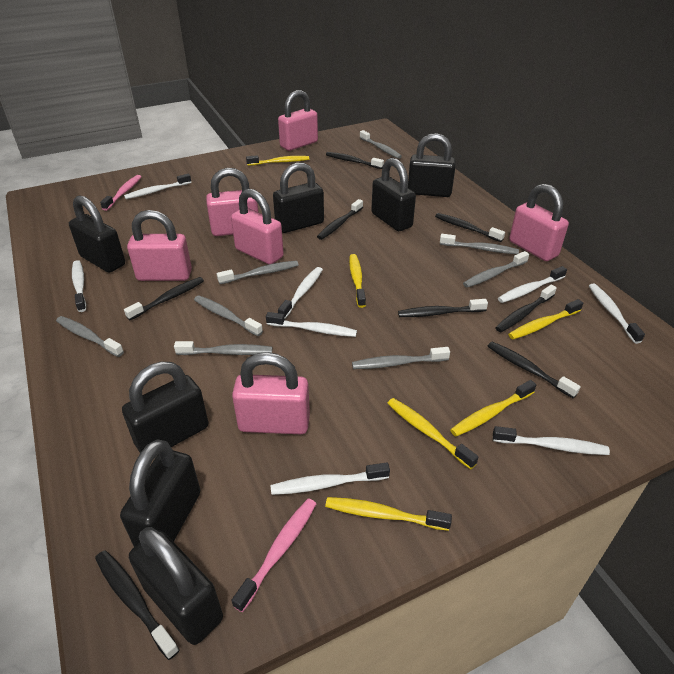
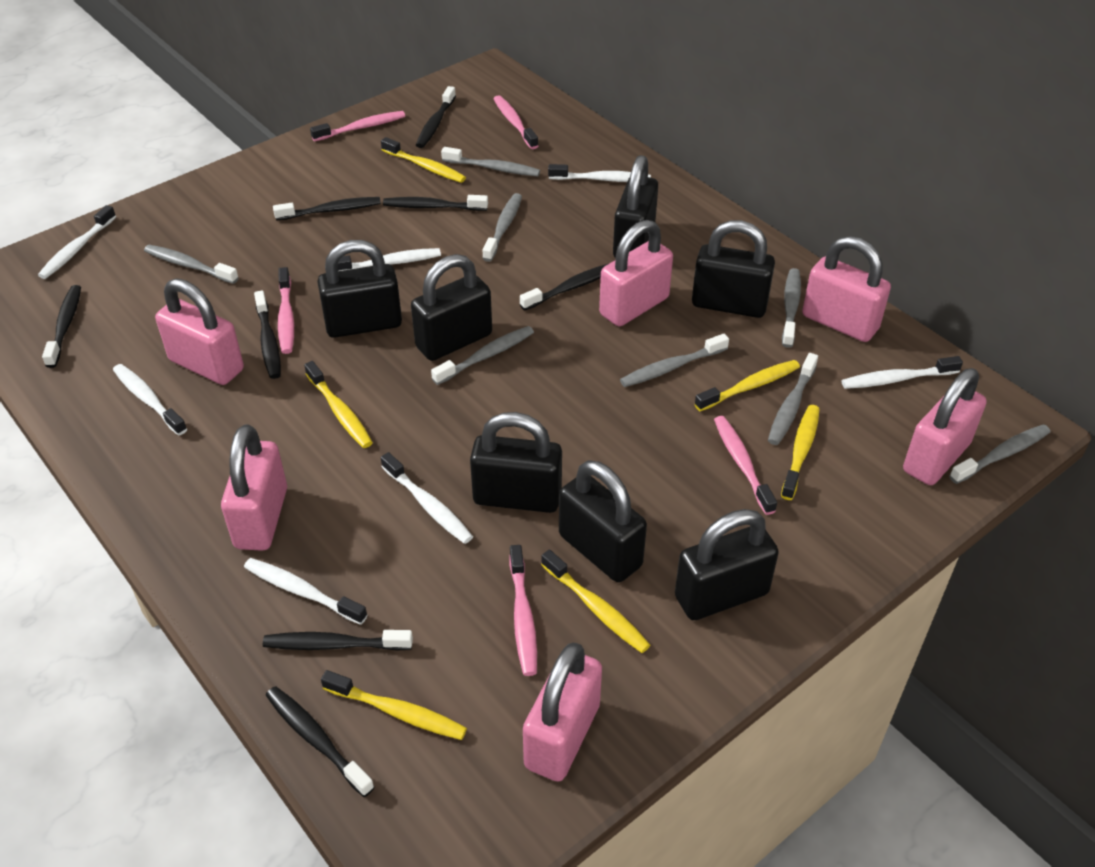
pink toothbrush: 2 -> 5
white toothbrush: 8 -> 7

